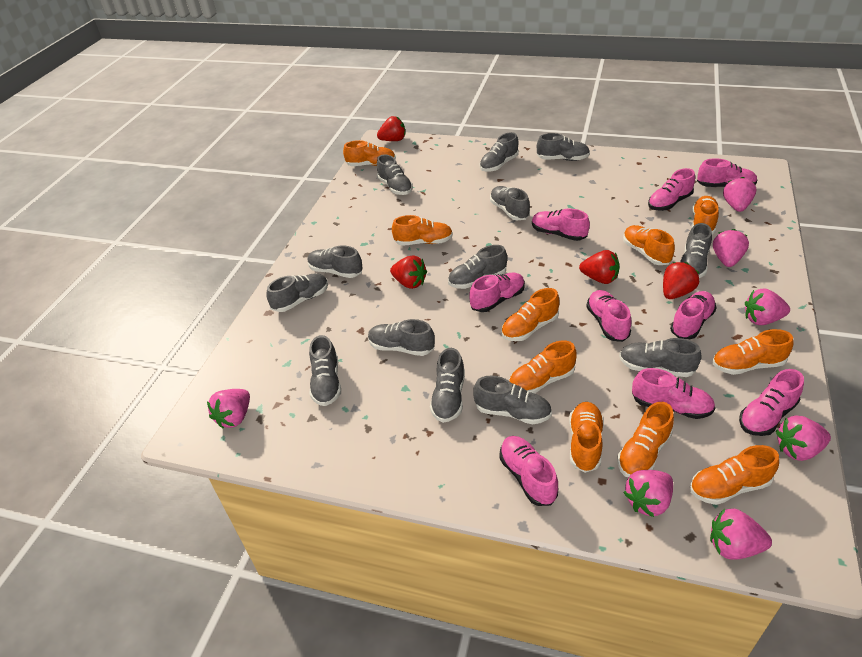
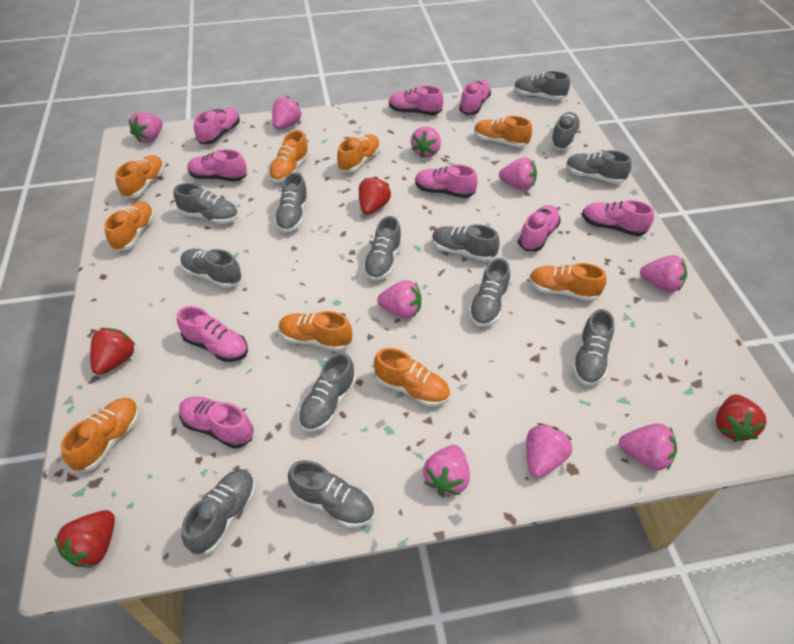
orange shoe: 10 -> 9
pink strawberry: 7 -> 9

